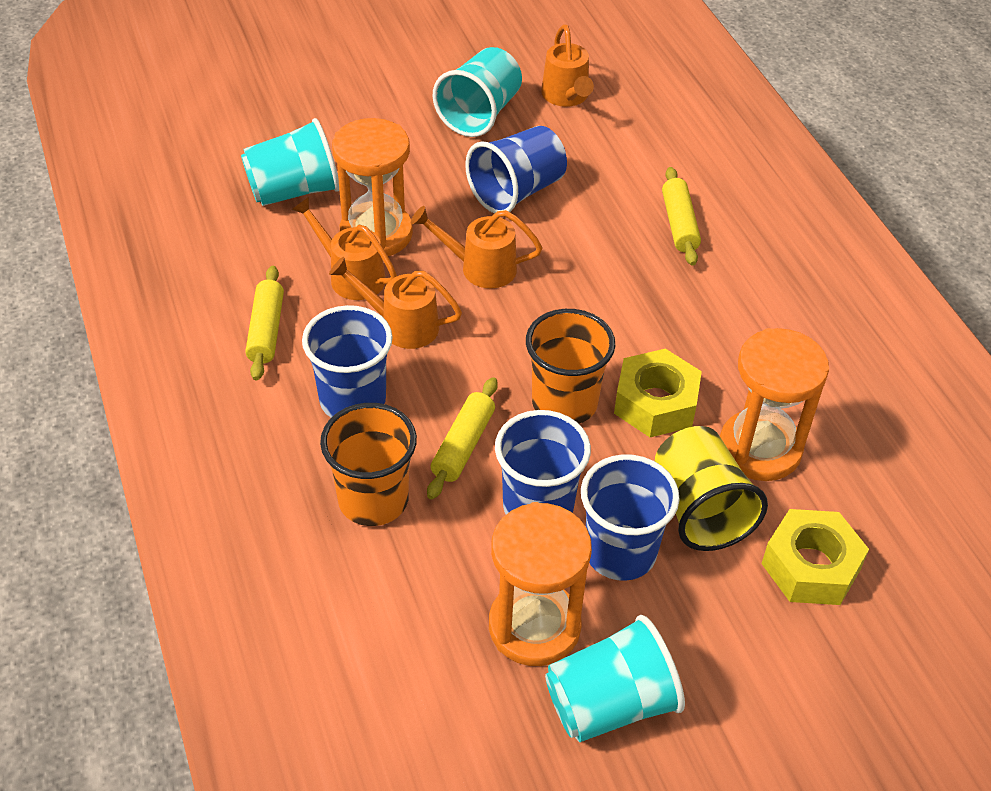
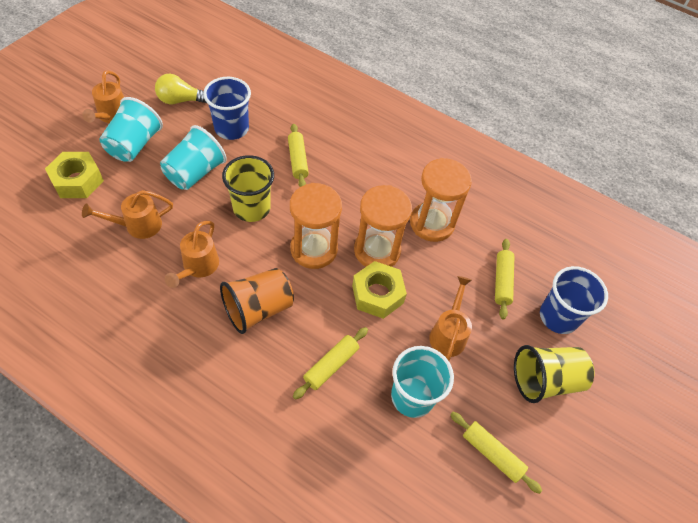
blue cup: 4 -> 2
orange cup: 2 -> 1
yellow cup: 1 -> 2
yellow light bulb: 0 -> 1
yellow rolling pin: 3 -> 4

